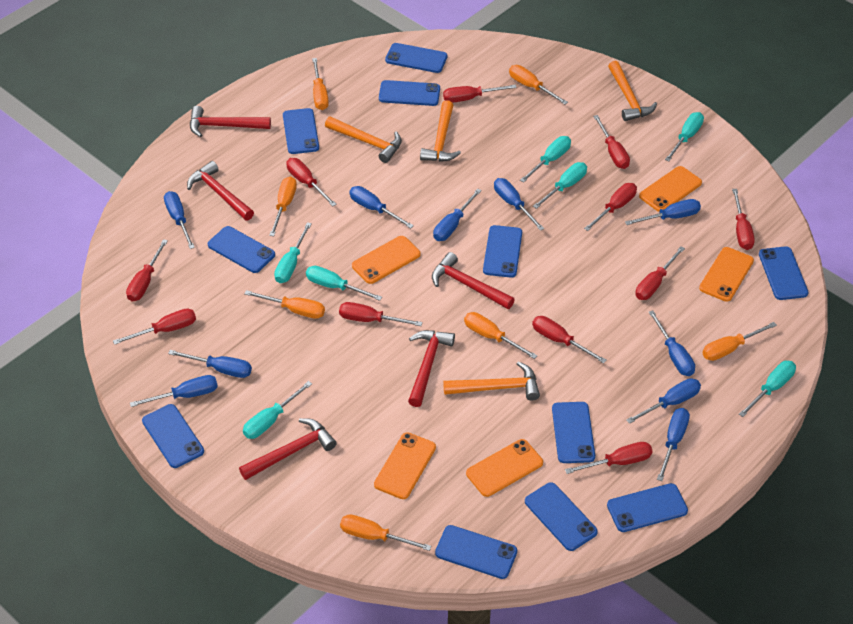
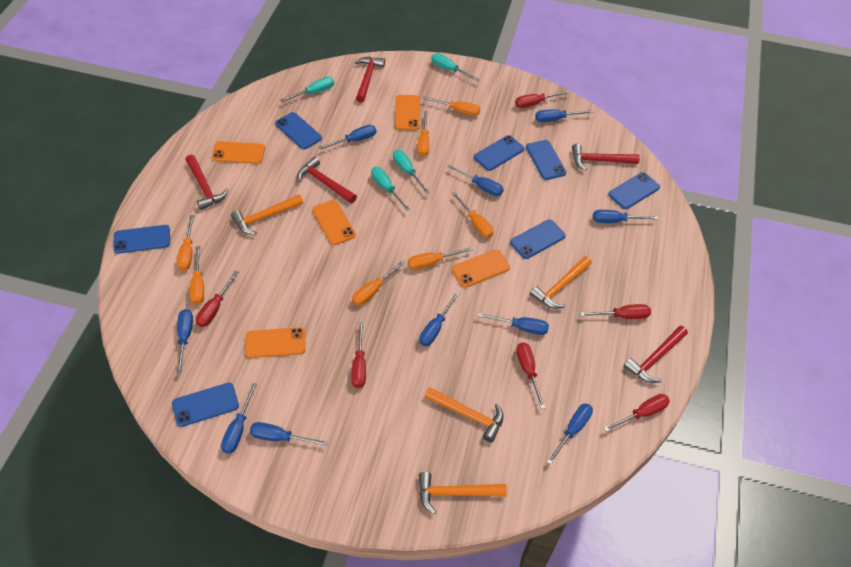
blue phone: 11 -> 7
red screwdriver: 11 -> 6
turquoise screwdriver: 7 -> 4

